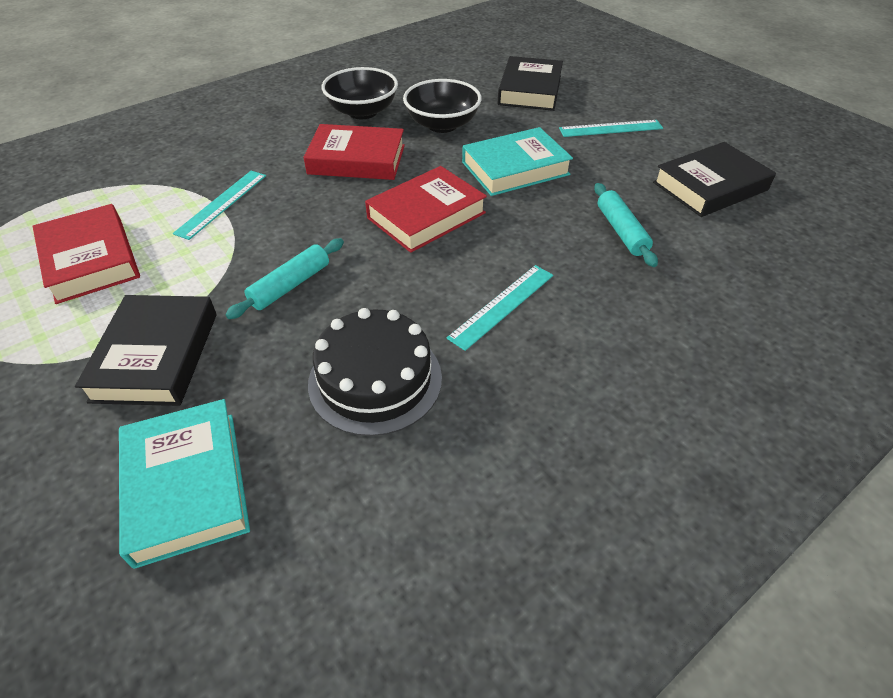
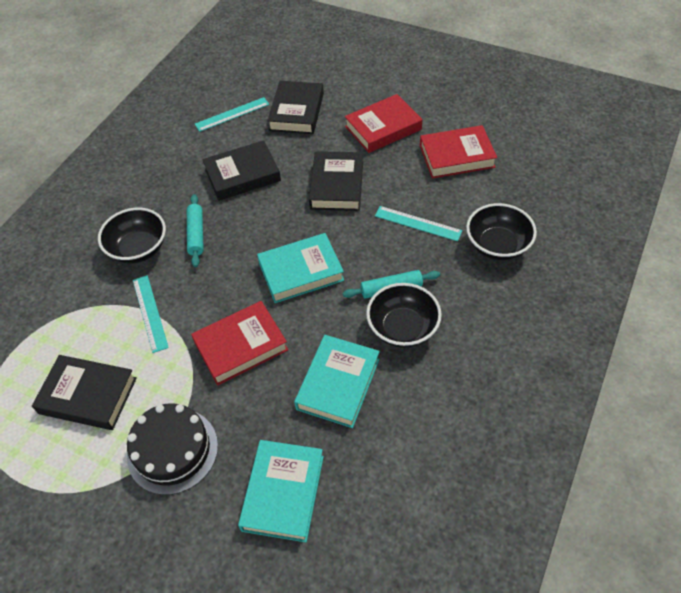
black book: 3 -> 4
black bowl: 2 -> 3
turquoise book: 2 -> 3

